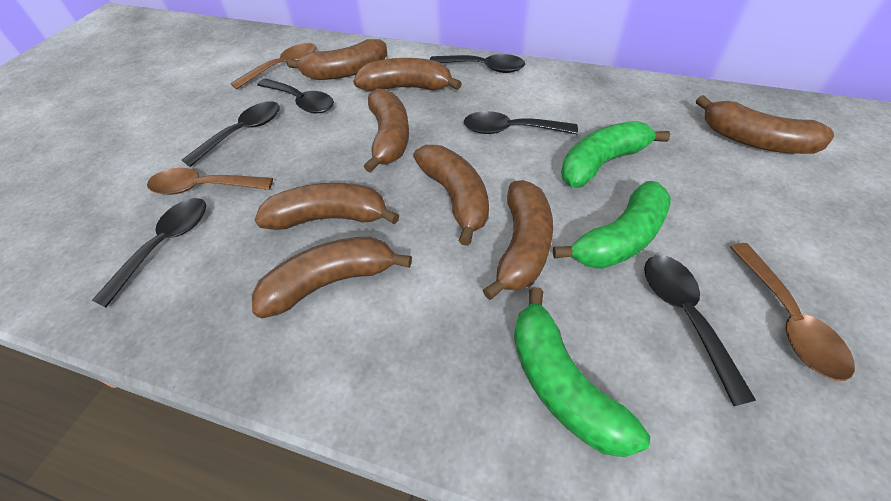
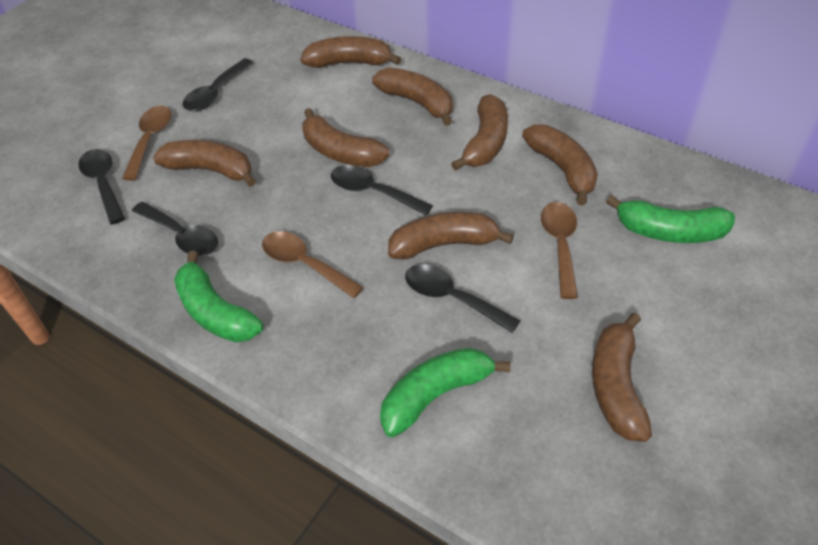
black spoon: 6 -> 5

